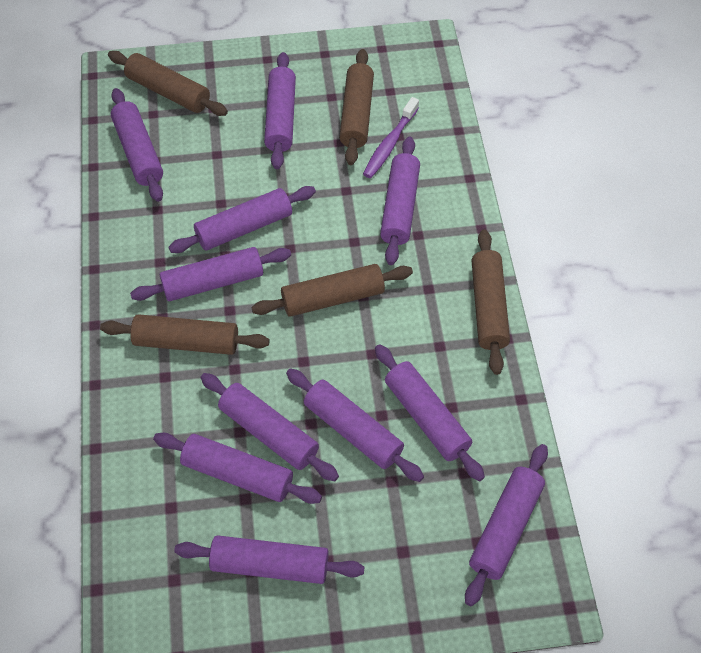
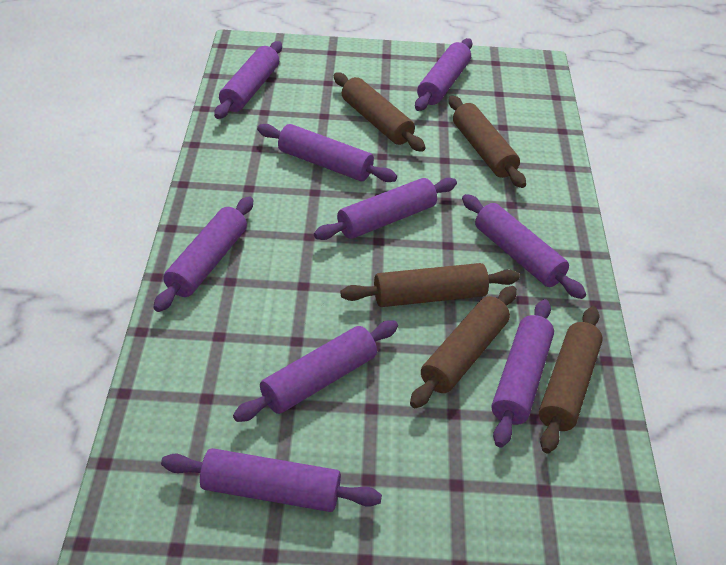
purple rolling pin: 11 -> 9
purple toothbrush: 1 -> 0

